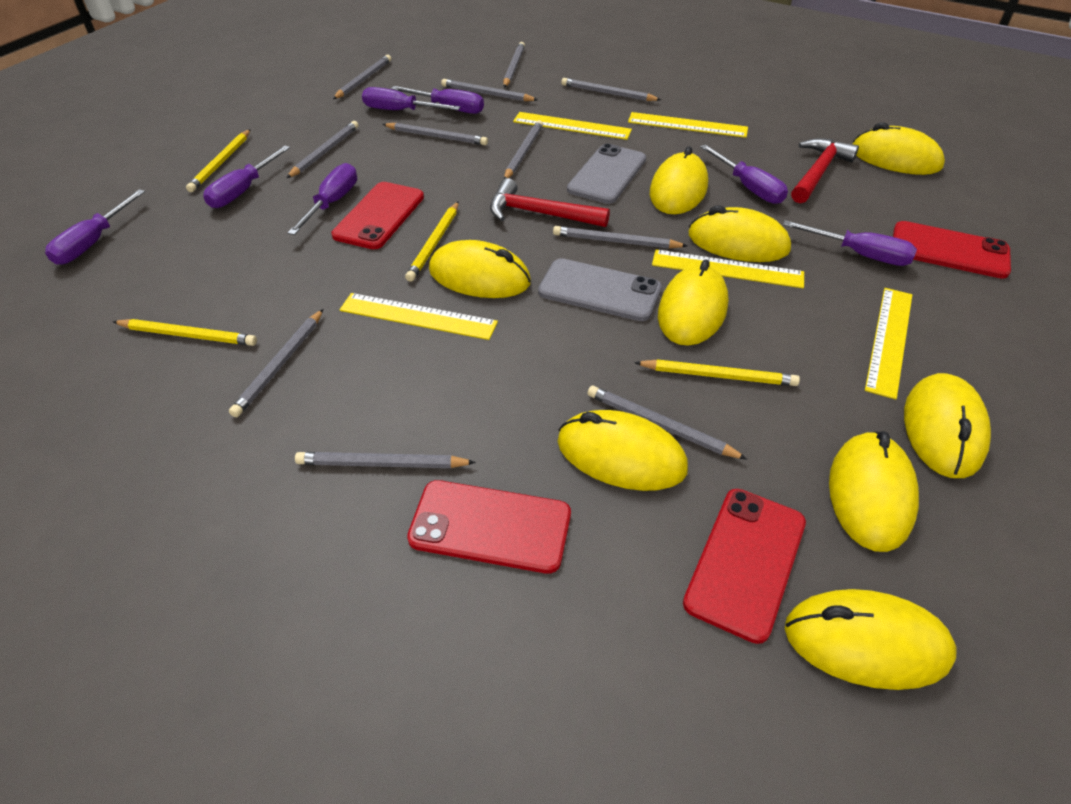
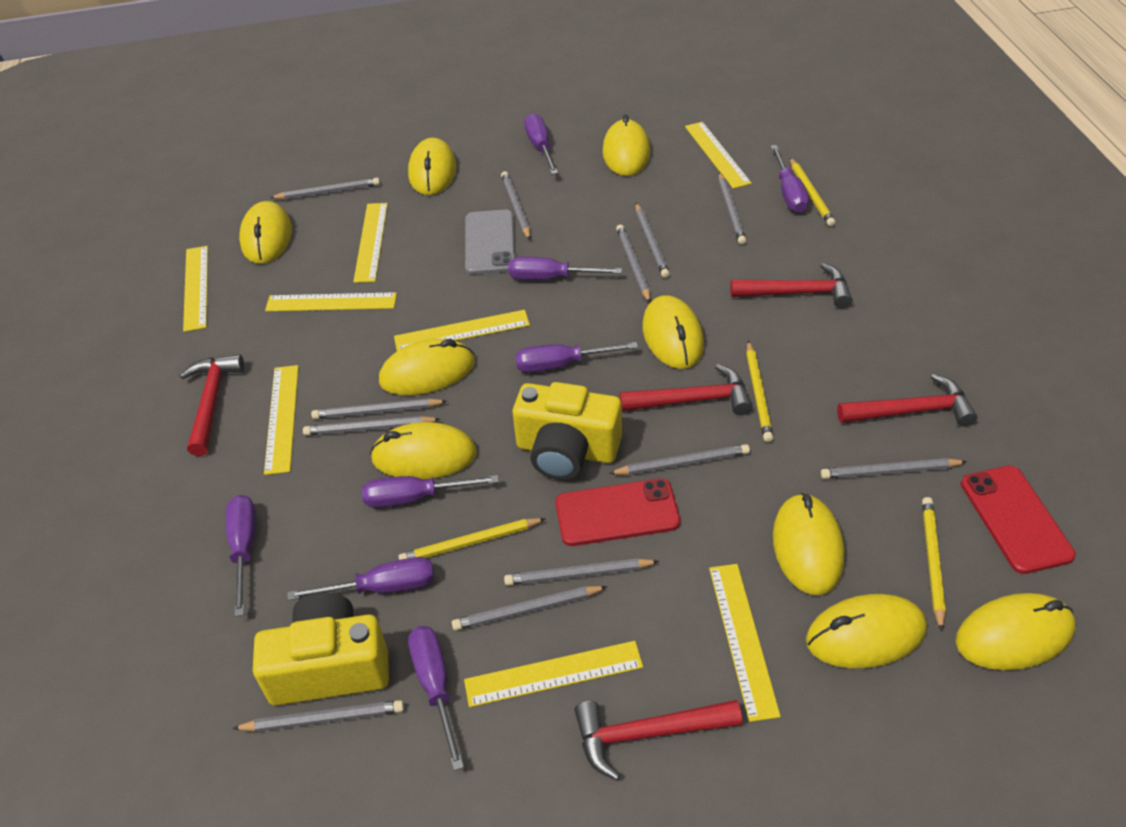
grey pencil: 11 -> 12
grey phone: 2 -> 1
purple screwdriver: 7 -> 8
red hammer: 2 -> 5
red phone: 4 -> 2
yellow camera: 0 -> 2
yellow ruler: 5 -> 8

